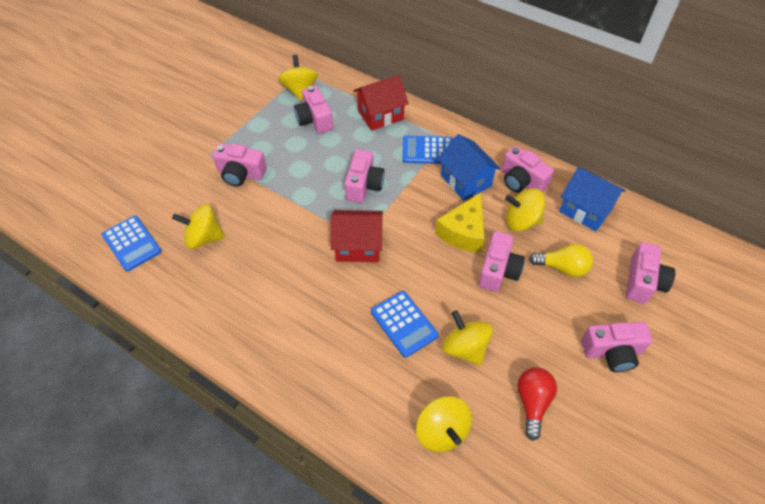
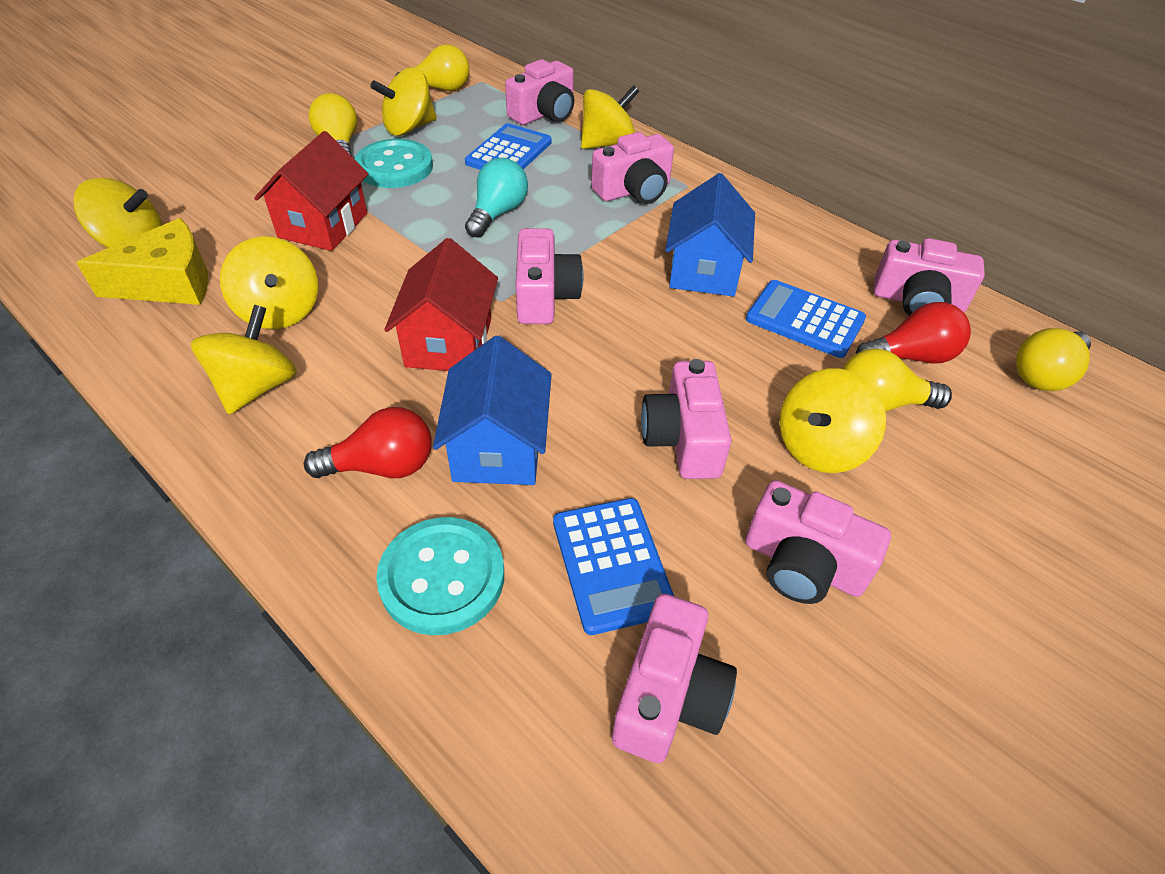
red light bulb: 1 -> 2
turquoise button: 0 -> 2
turquoise light bulb: 0 -> 1
yellow light bulb: 1 -> 4
yellow spinning top: 5 -> 6

